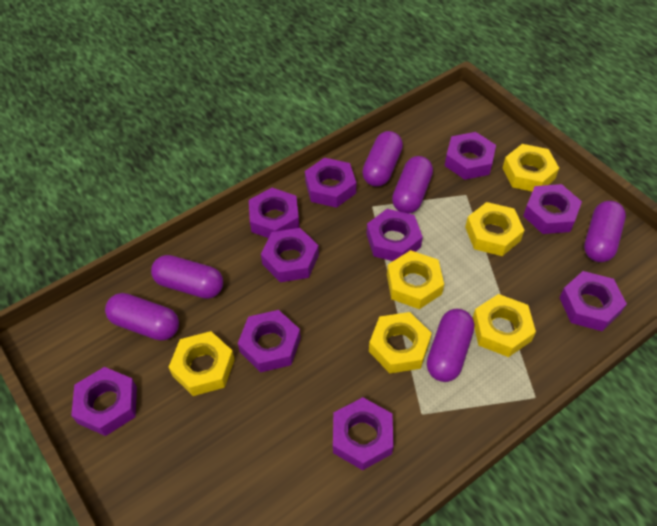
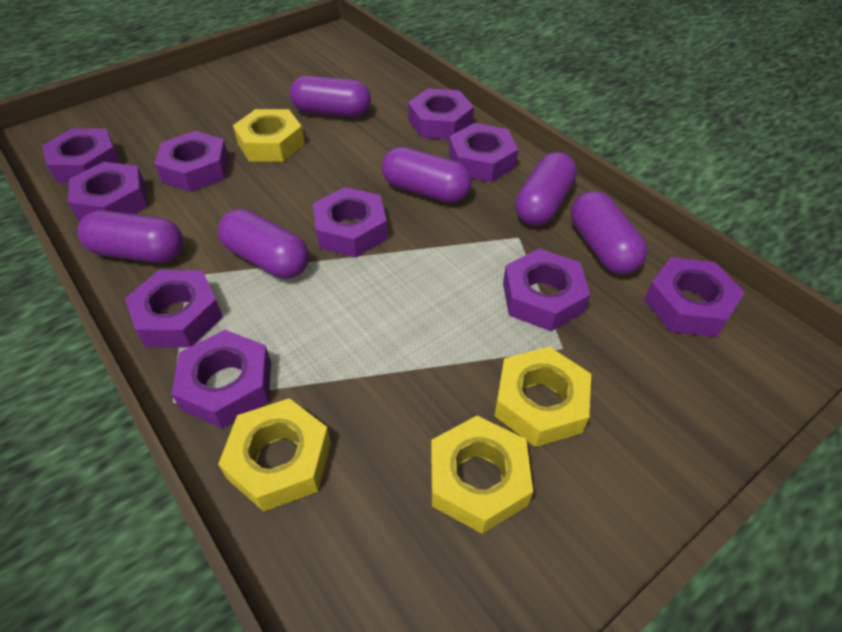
yellow nut: 6 -> 4

